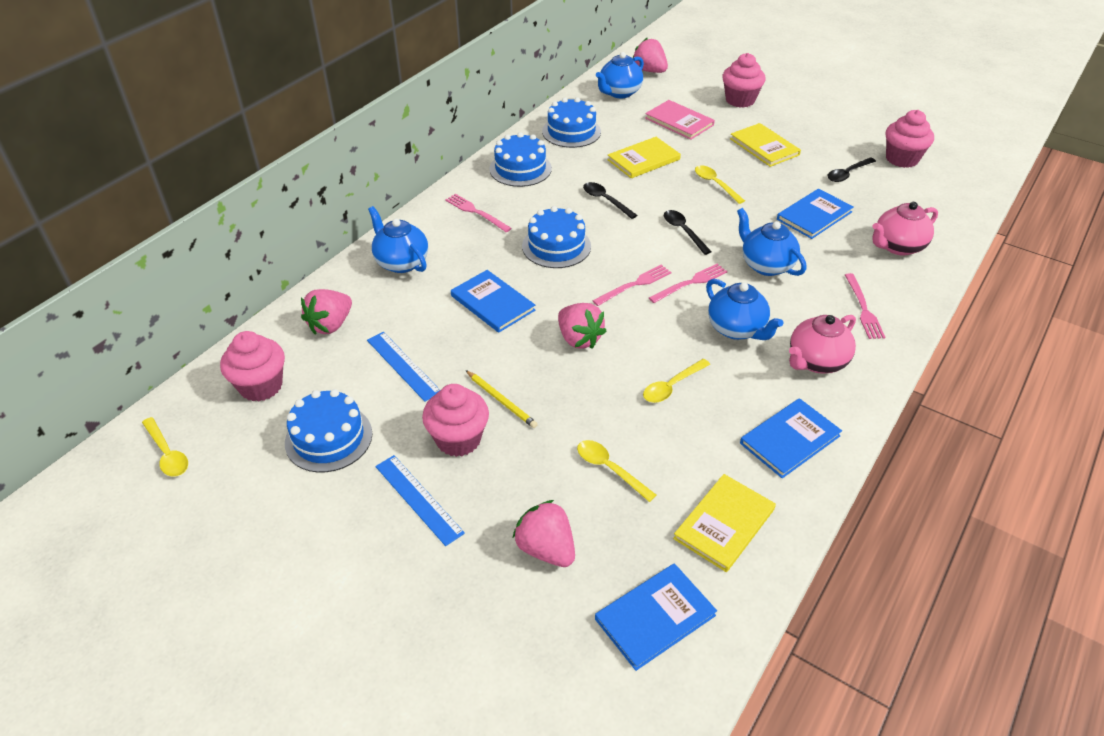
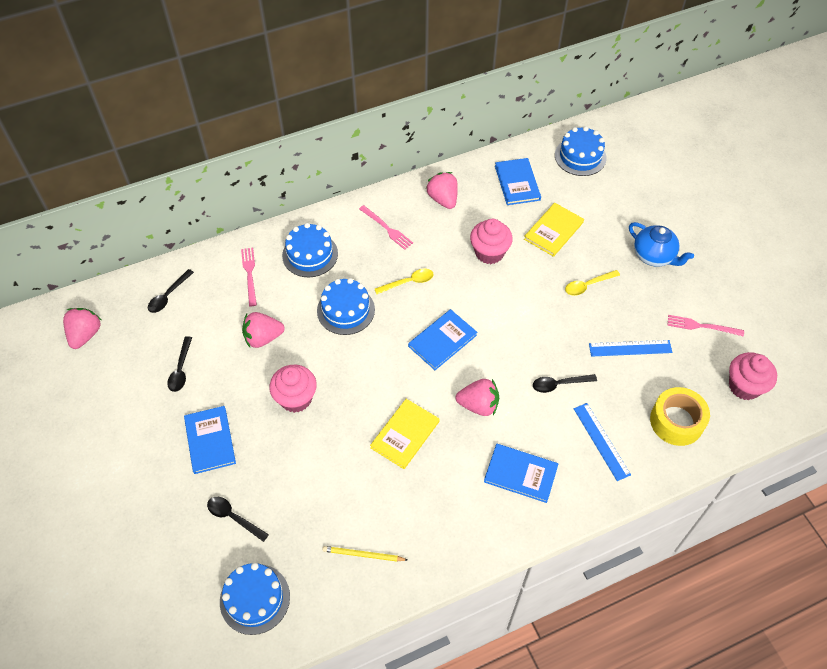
black spoon: 3 -> 4
blue teapot: 4 -> 1
pink book: 1 -> 0
pink cupcake: 4 -> 3
pink fork: 4 -> 3
pink teapot: 2 -> 0
yellow book: 3 -> 2
yellow spoon: 4 -> 2
yellow tape: 0 -> 1

